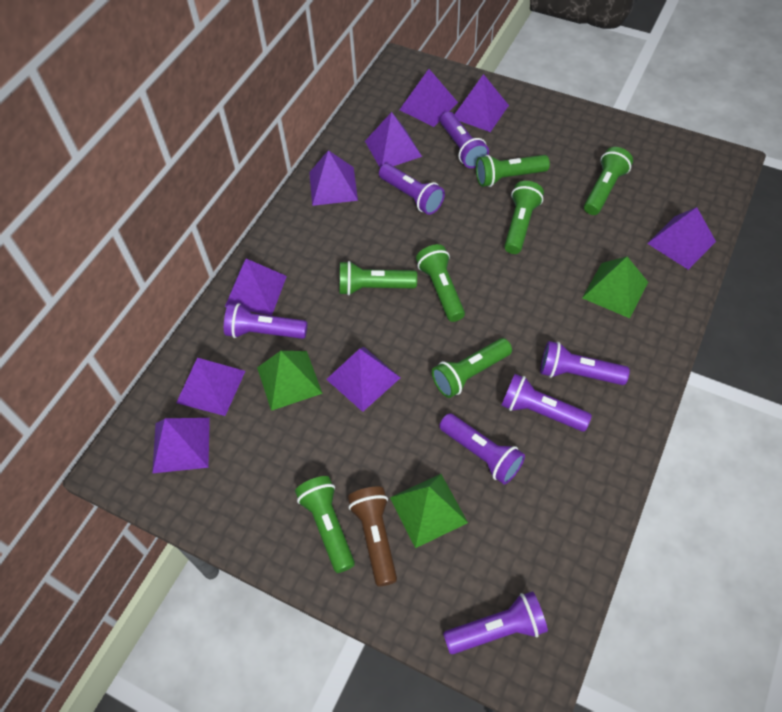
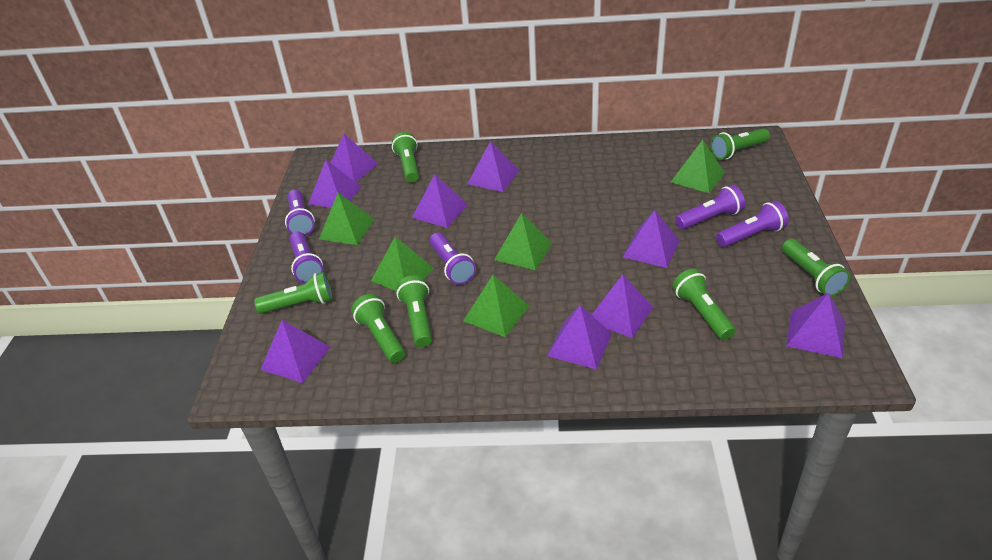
brown flashlight: 1 -> 0
green pyramid: 3 -> 5
purple flashlight: 7 -> 5

